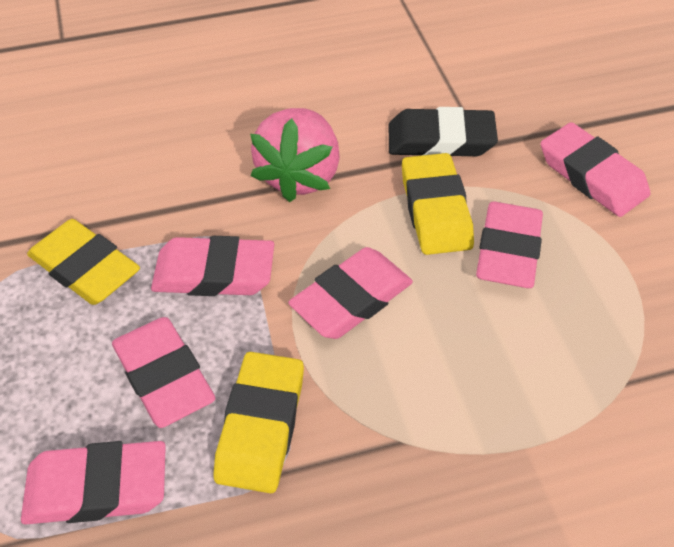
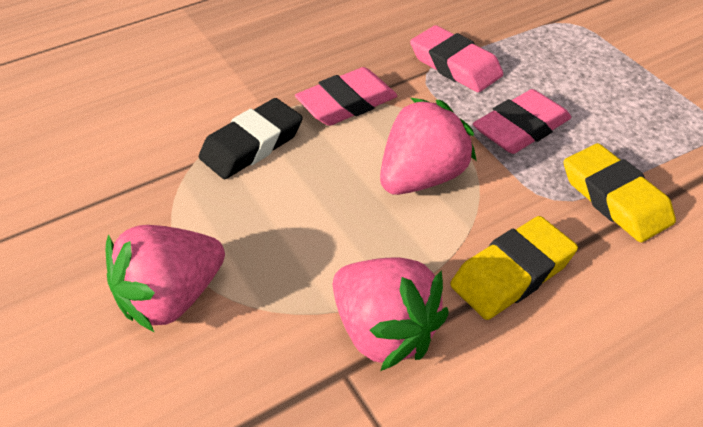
pink eraser: 6 -> 3
pink strawberry: 1 -> 3
yellow eraser: 3 -> 2

